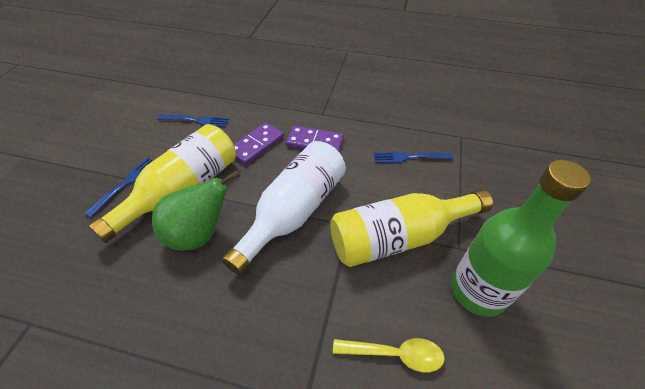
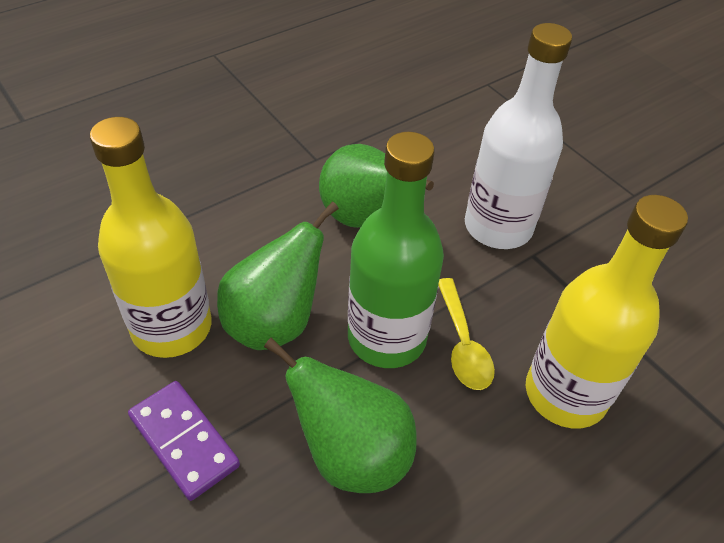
blue fork: 3 -> 0
green pear: 1 -> 3
purple domino: 2 -> 1

